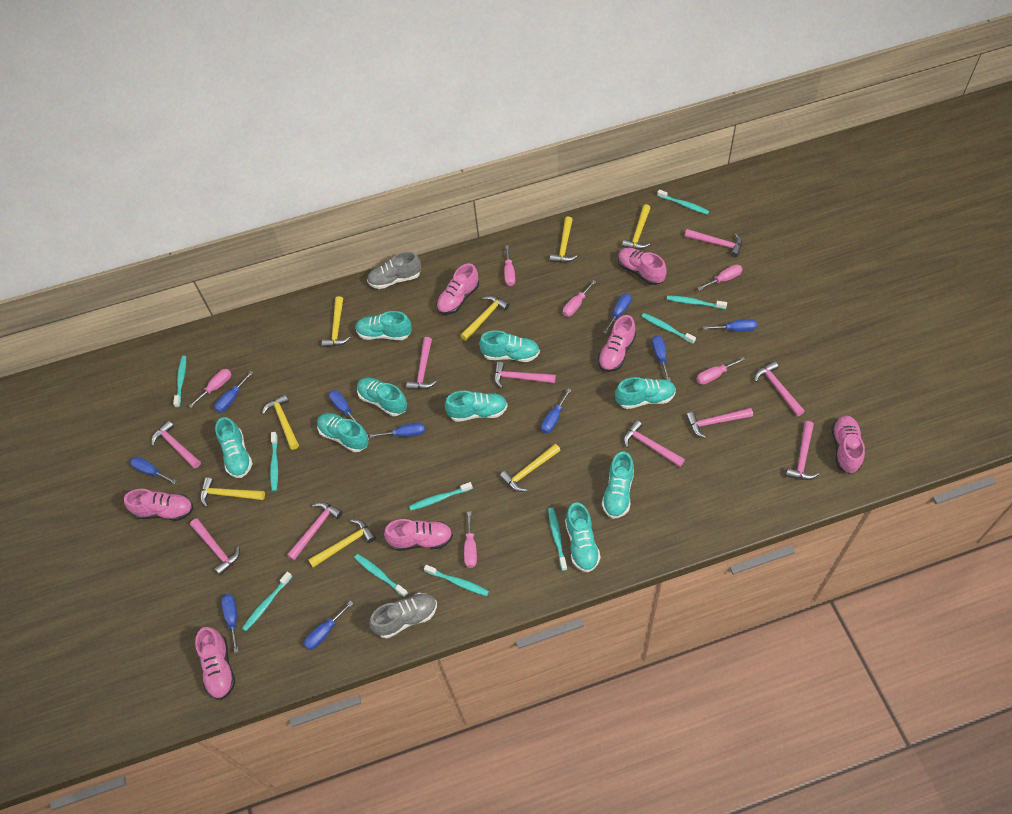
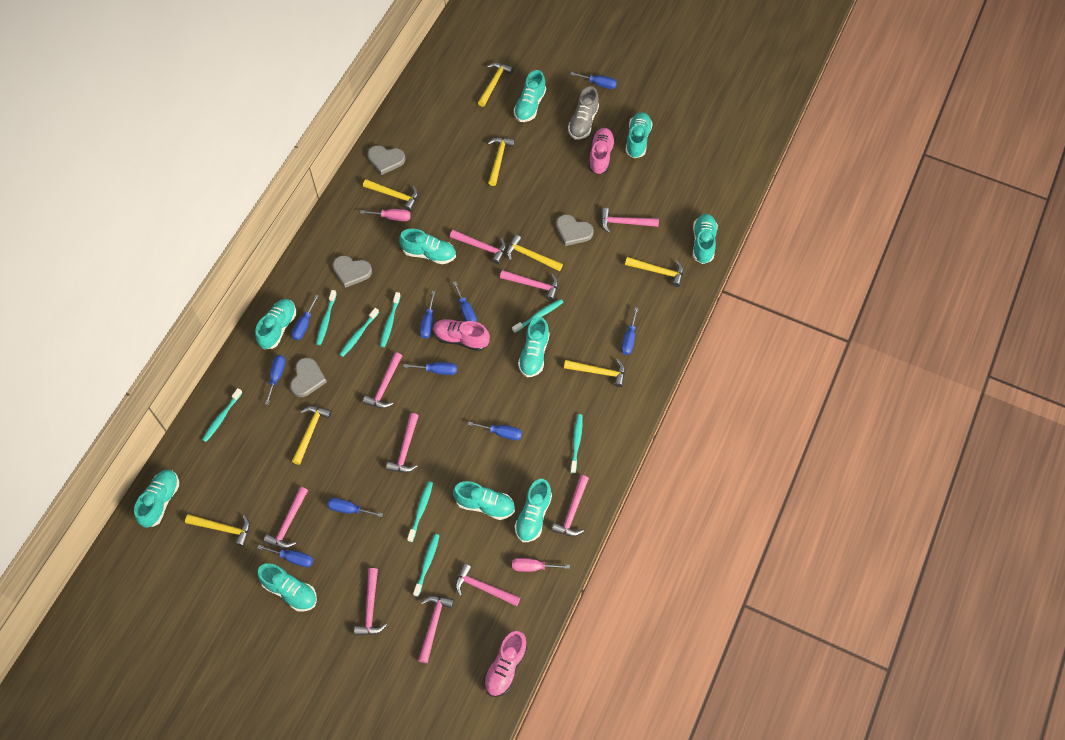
grey heart: 0 -> 4
grey shoe: 2 -> 1
pink screwdriver: 6 -> 2
pink shoe: 7 -> 3
turquoise shoe: 9 -> 10
turquoise toothbrush: 10 -> 8

